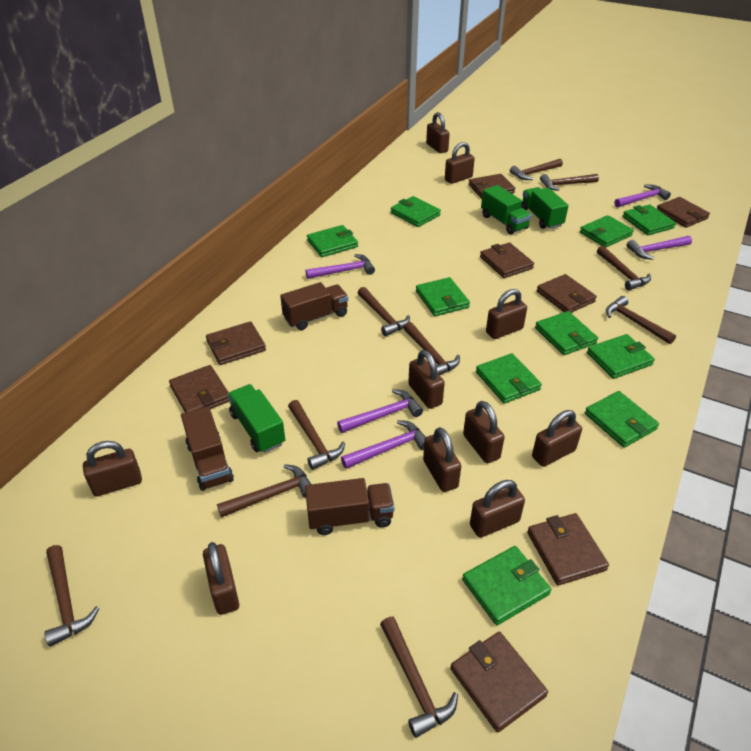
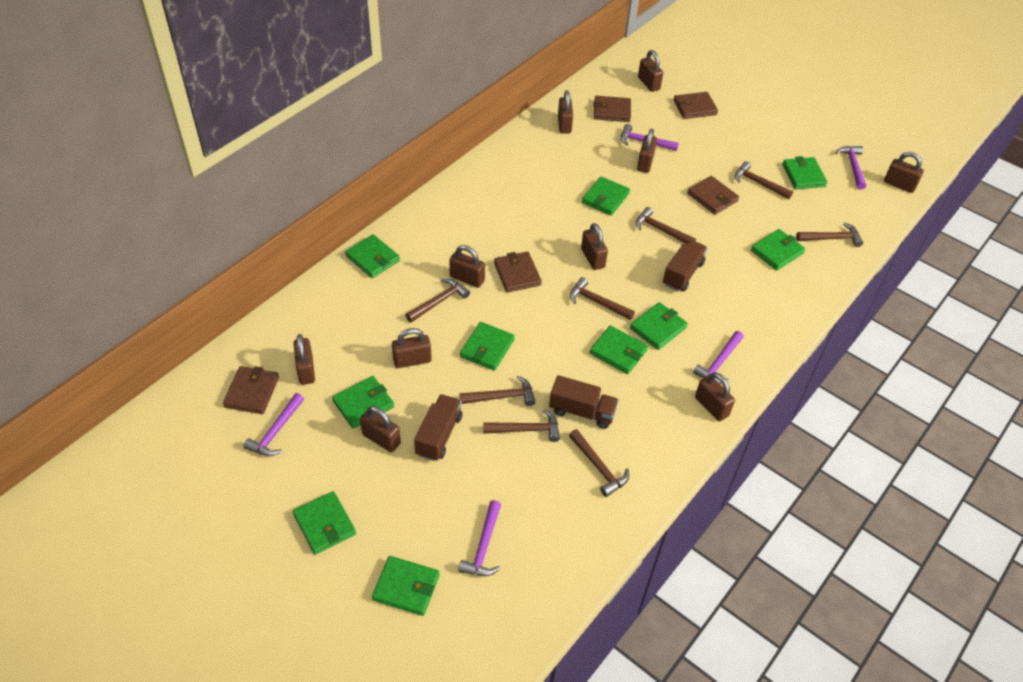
brown hammer: 10 -> 8
brown wallet: 8 -> 5
green truck: 3 -> 0

